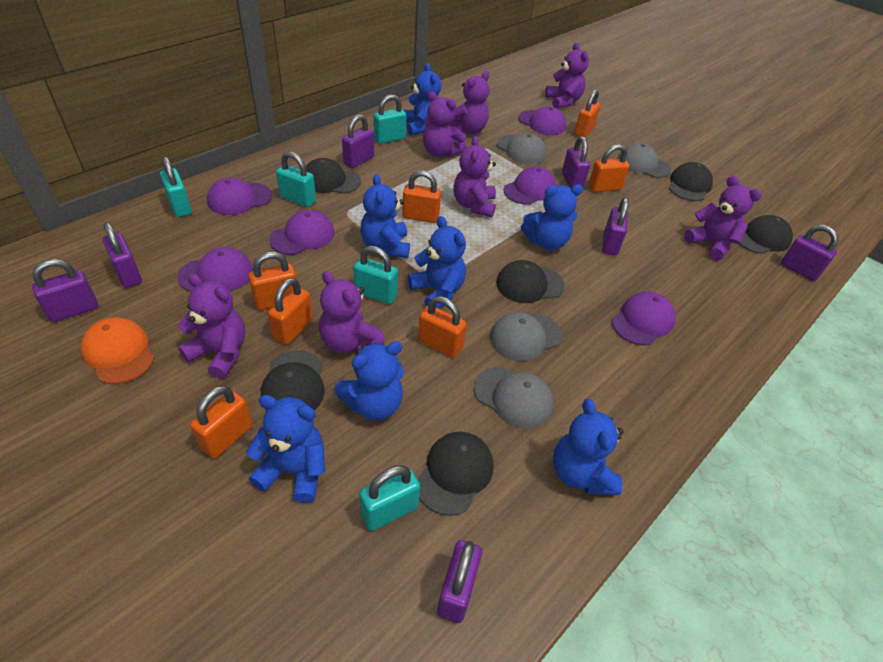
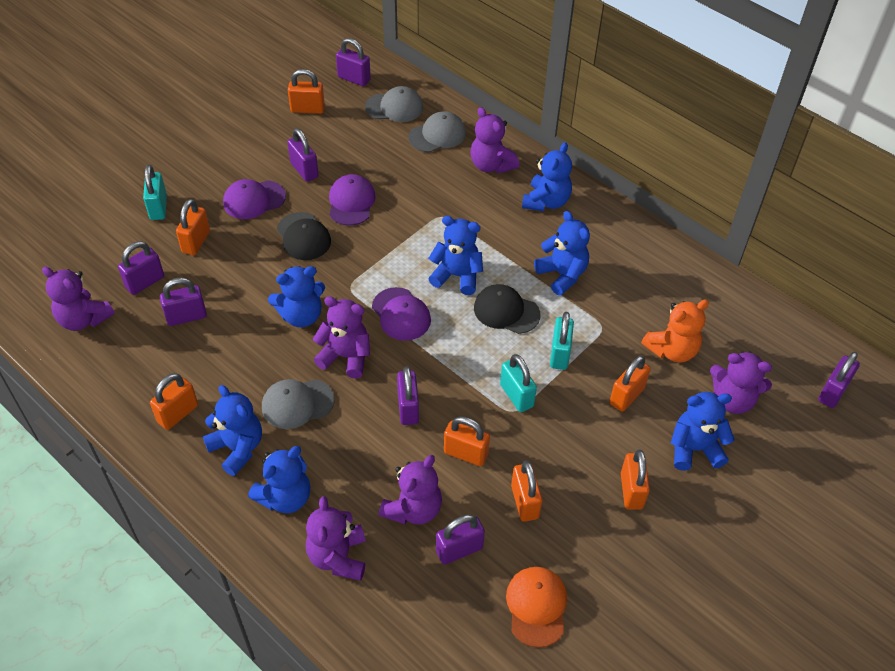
black cap: 6 -> 2
grey cap: 4 -> 3
orange teddy bear: 0 -> 1
purple cap: 6 -> 3
purple teddy bear: 7 -> 6
turquoise padlock: 5 -> 3

